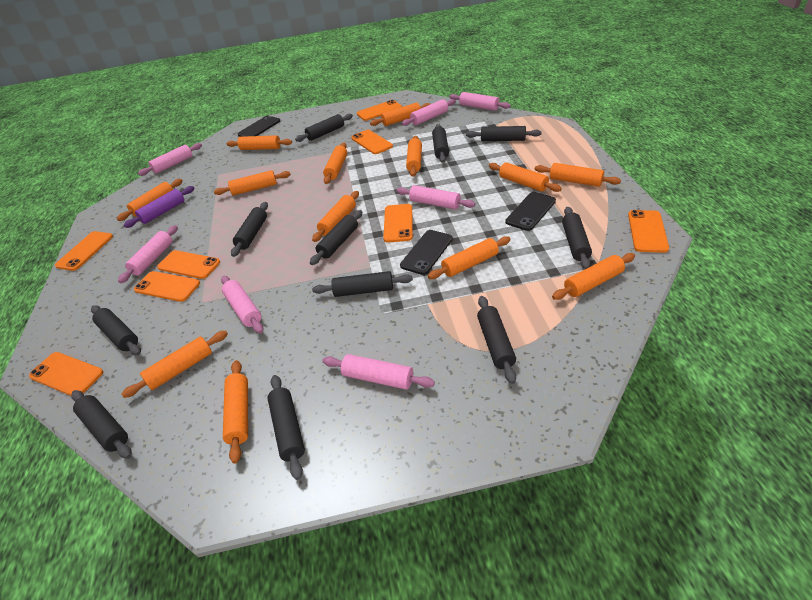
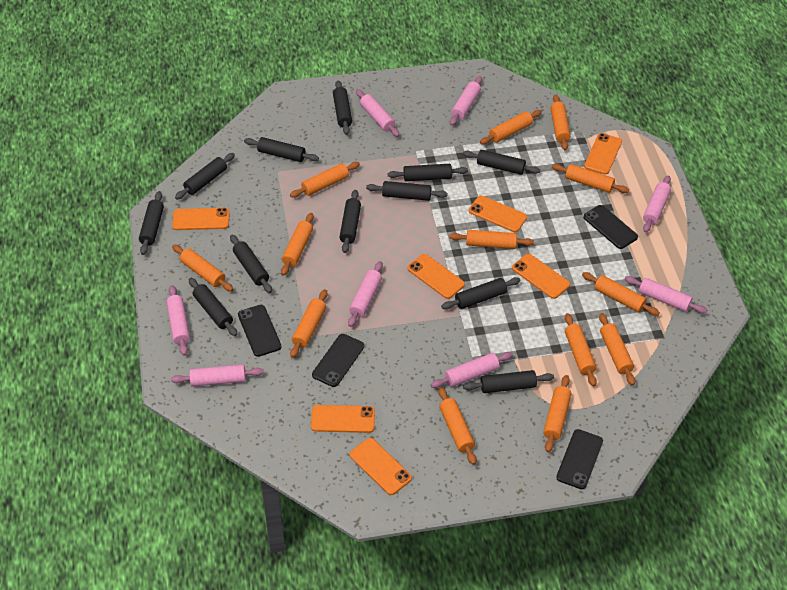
black phone: 3 -> 4
black rolling pin: 11 -> 12
orange phone: 8 -> 7
pink rolling pin: 7 -> 8
purple rolling pin: 1 -> 0

